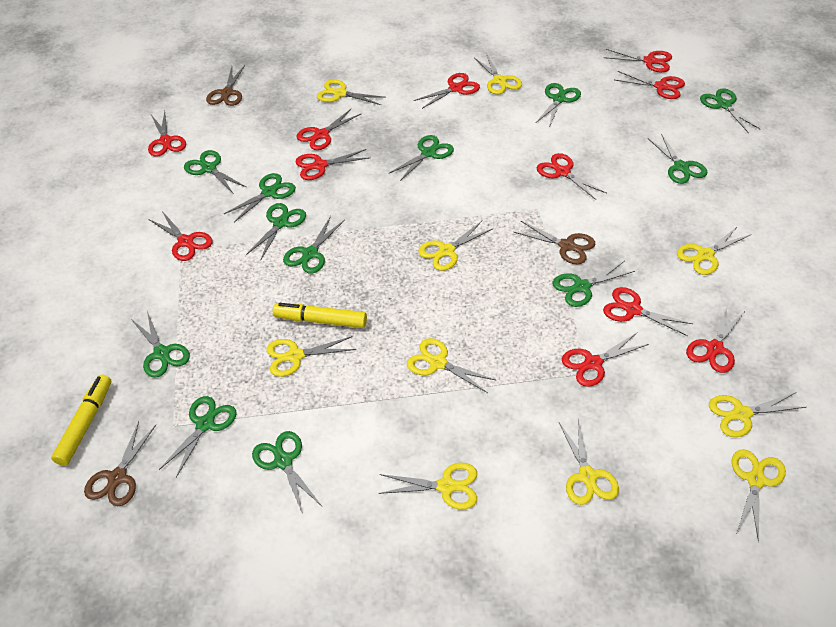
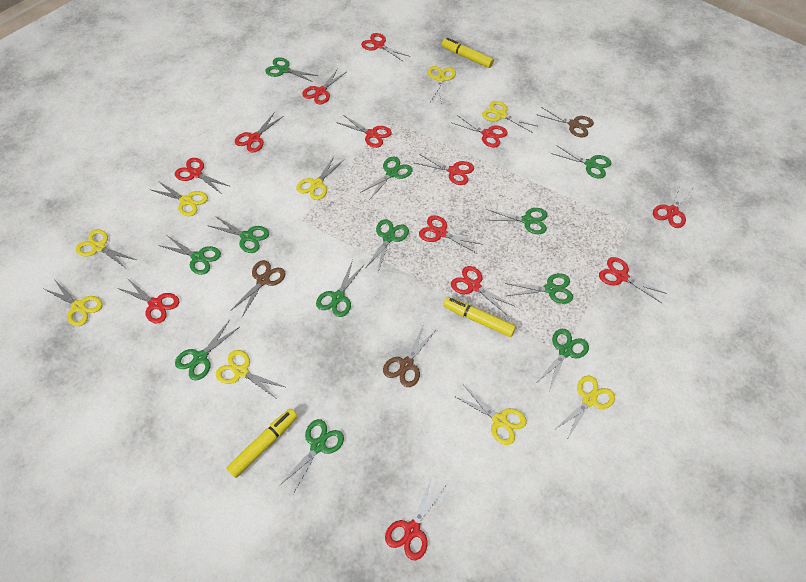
red scissors: 11 -> 13
yellow marker: 2 -> 3
yellow scissors: 10 -> 9

